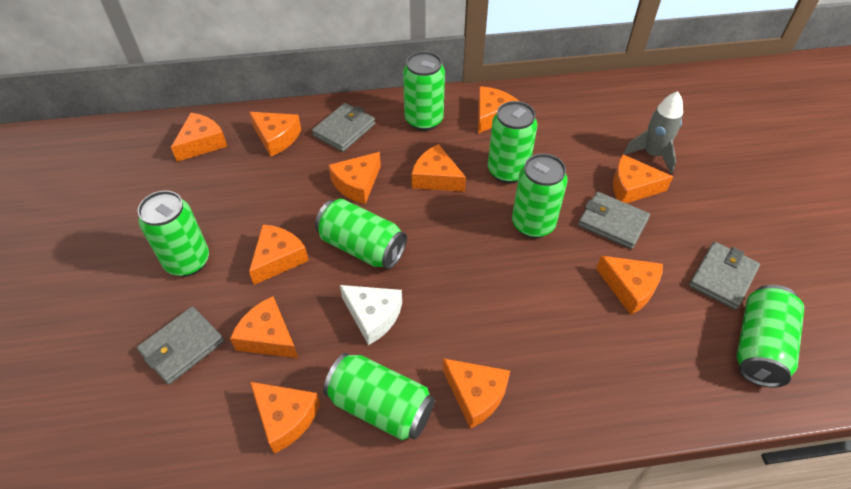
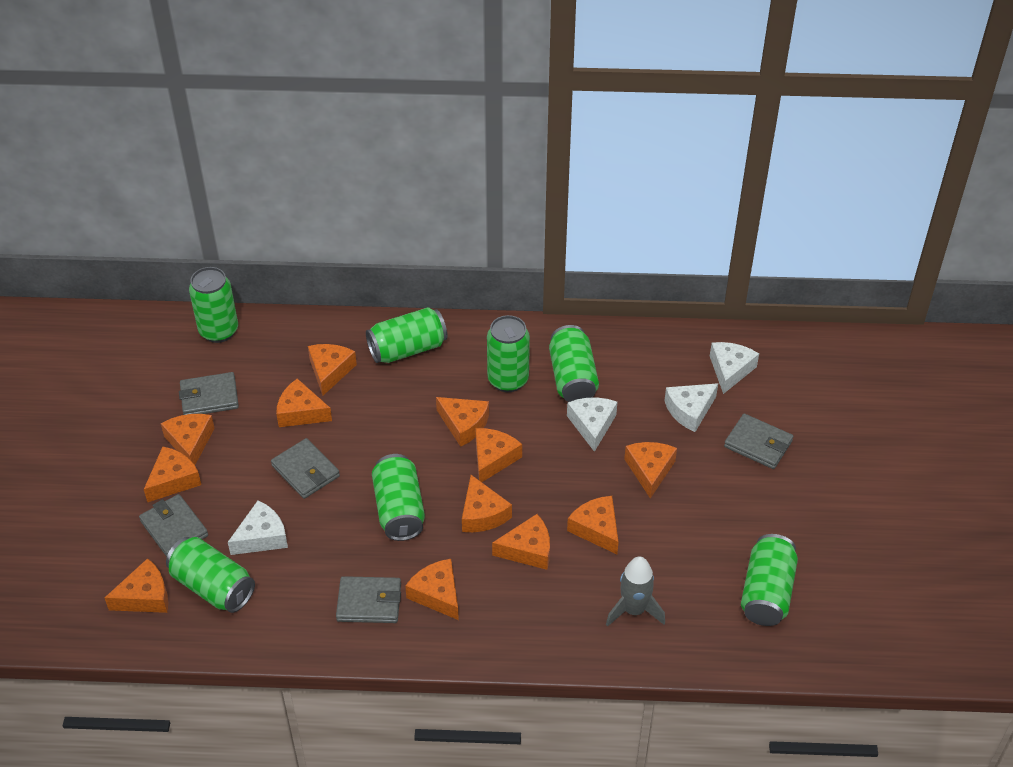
grey wallet: 4 -> 5
orange cheese: 11 -> 12
white cheese: 1 -> 4

